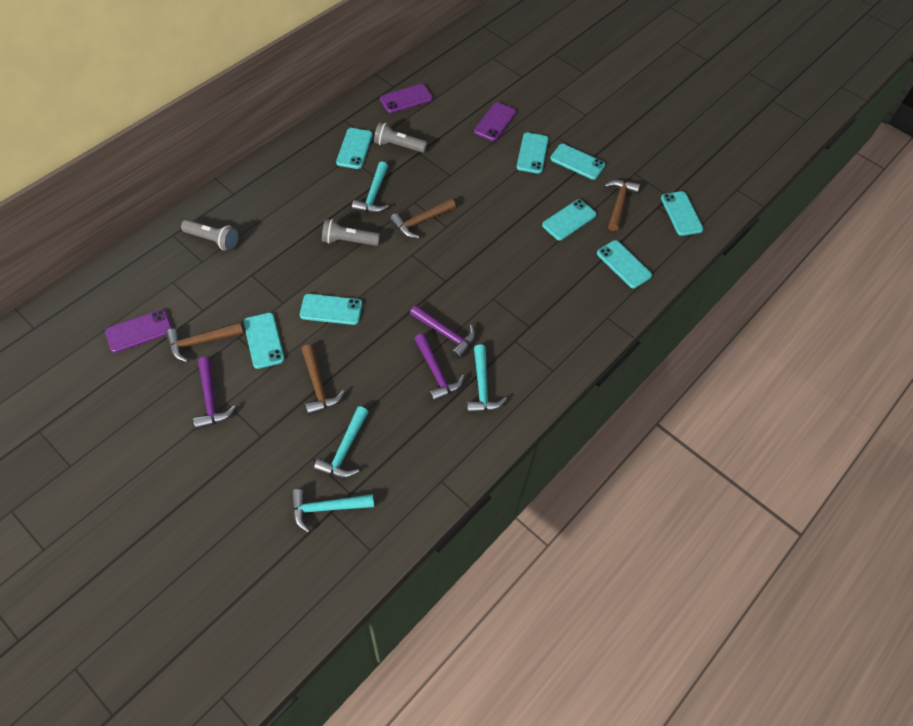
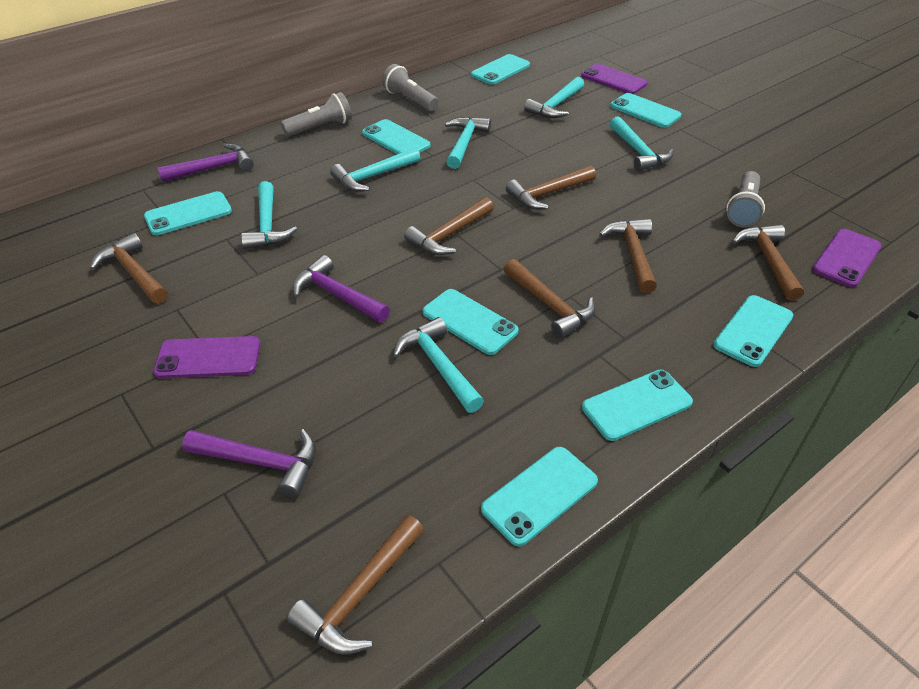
brown hammer: 4 -> 7
turquoise hammer: 4 -> 6

